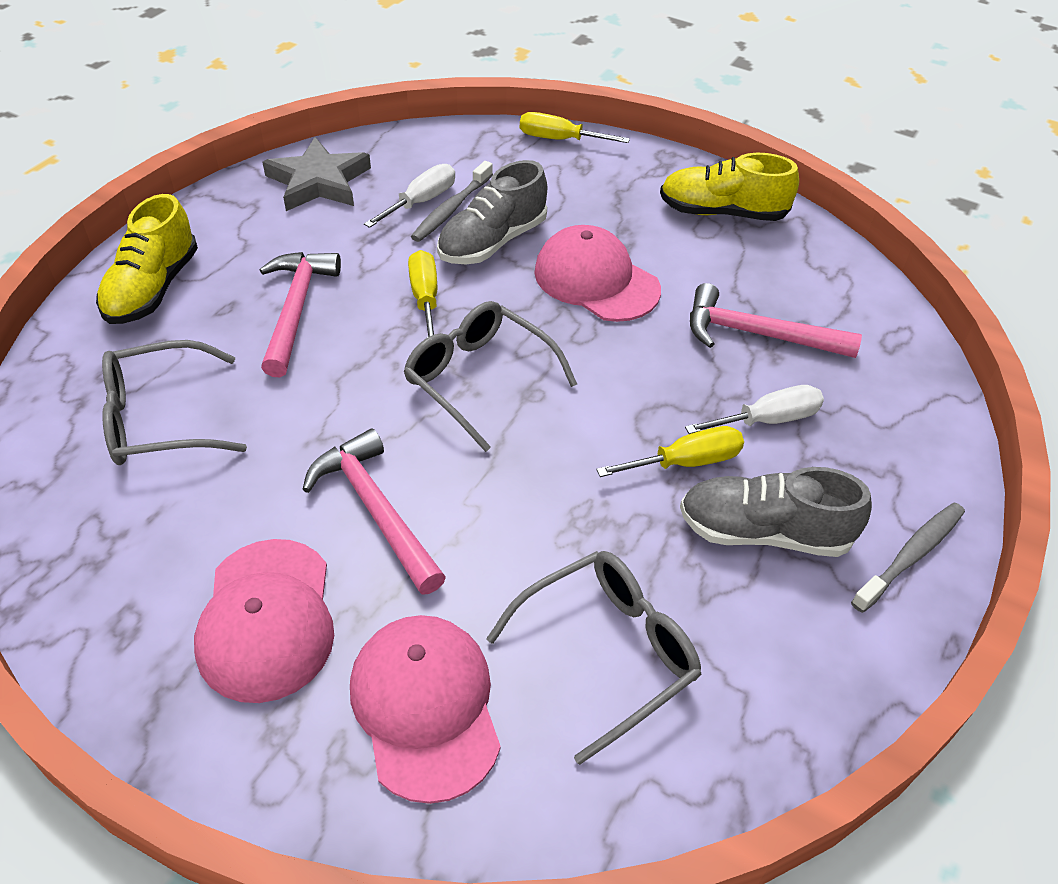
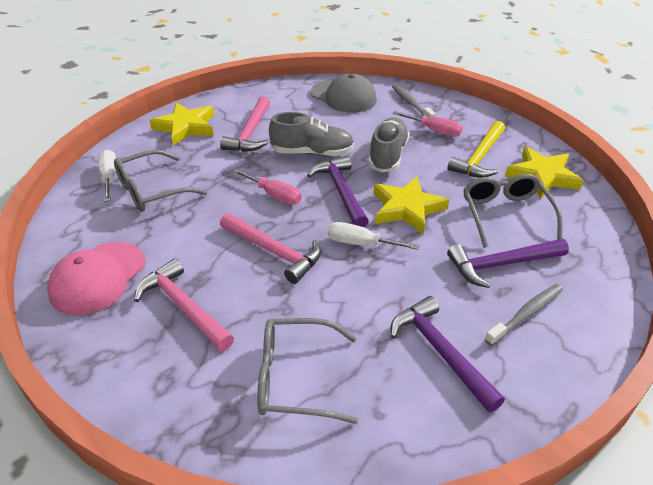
grey cap: 0 -> 1
grey star: 1 -> 0
pink cap: 3 -> 1
pink screwdriver: 0 -> 2
purple hammer: 0 -> 3
yellow hammer: 0 -> 1
yellow screwdriver: 3 -> 0
yellow shoe: 2 -> 0
yellow star: 0 -> 3

